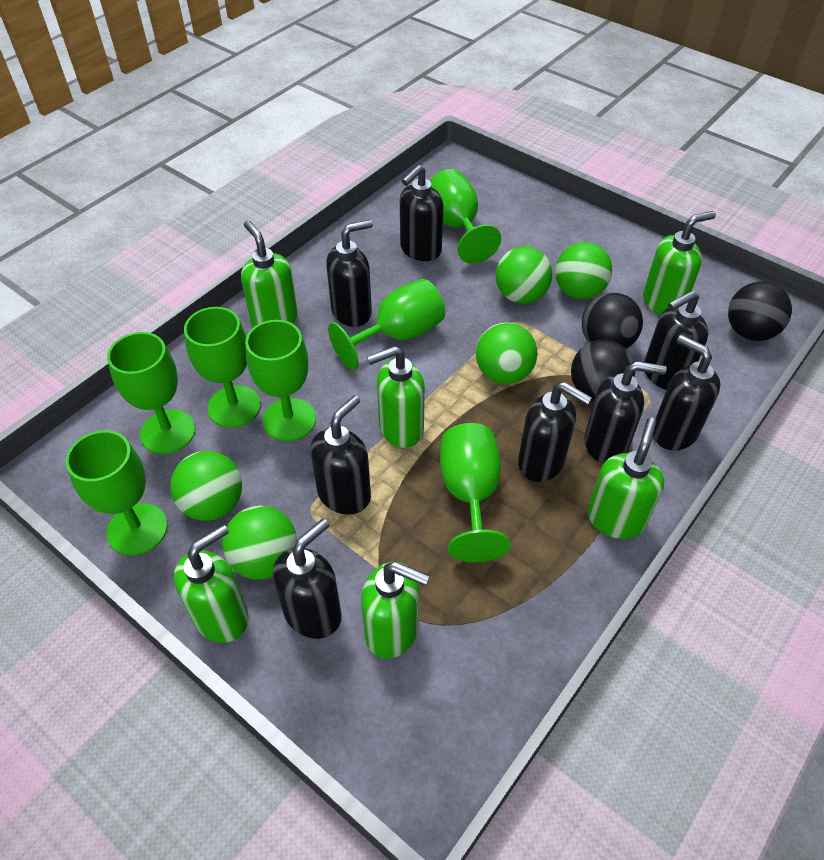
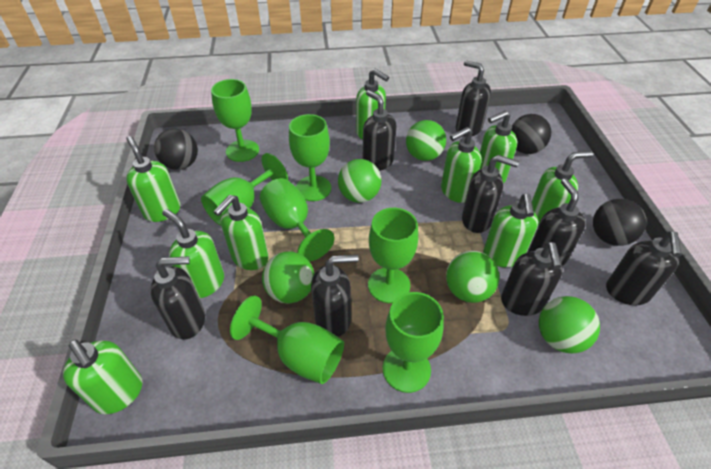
green soap dispenser: 6 -> 9

